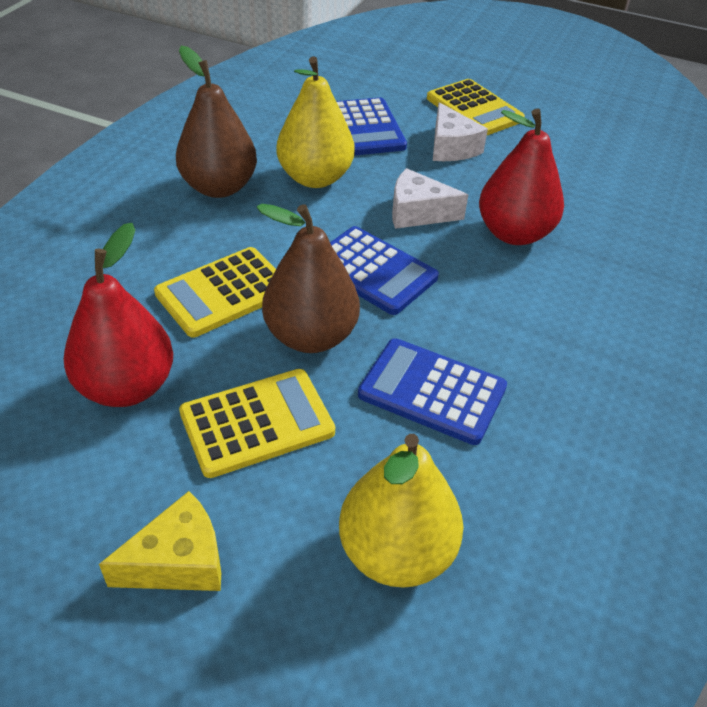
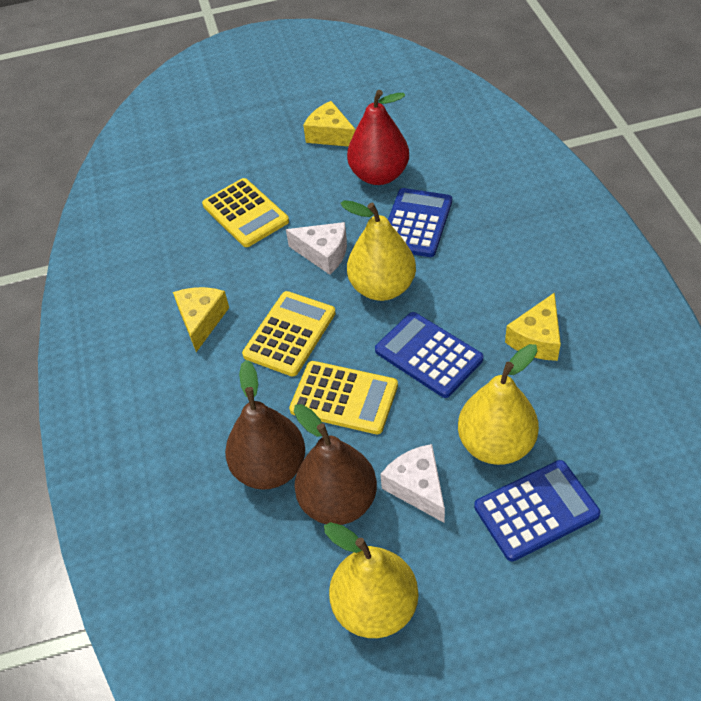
red pear: 2 -> 1
yellow cheese: 1 -> 3
yellow pear: 2 -> 3

